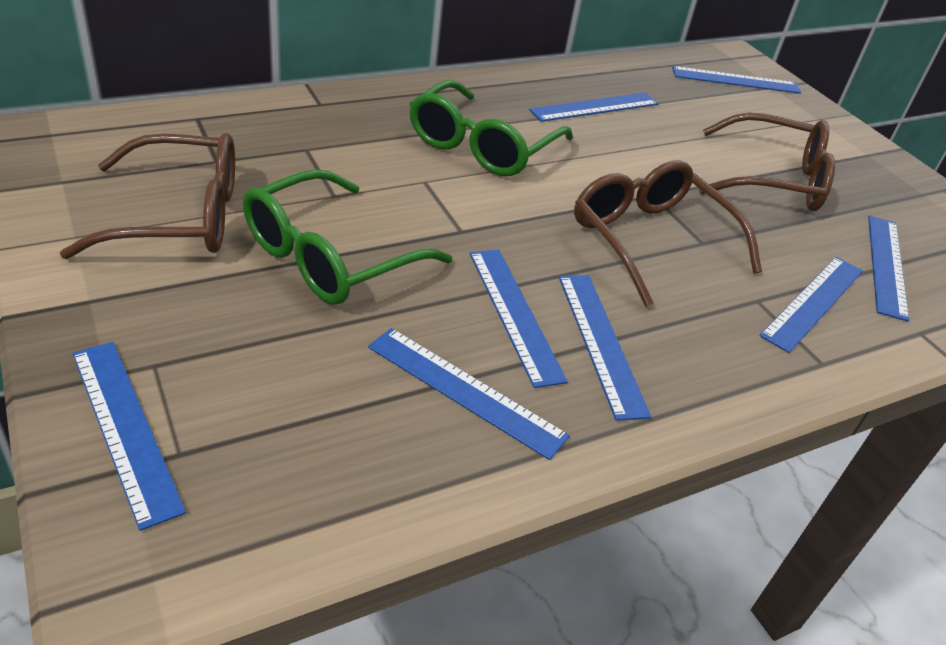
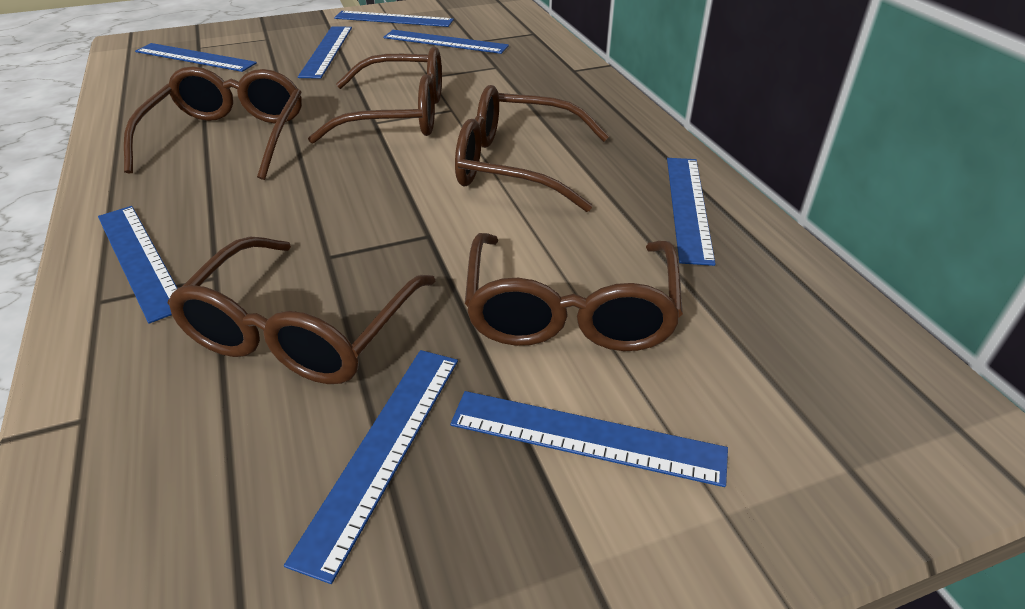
brown glasses: 3 -> 5
green glasses: 2 -> 0

